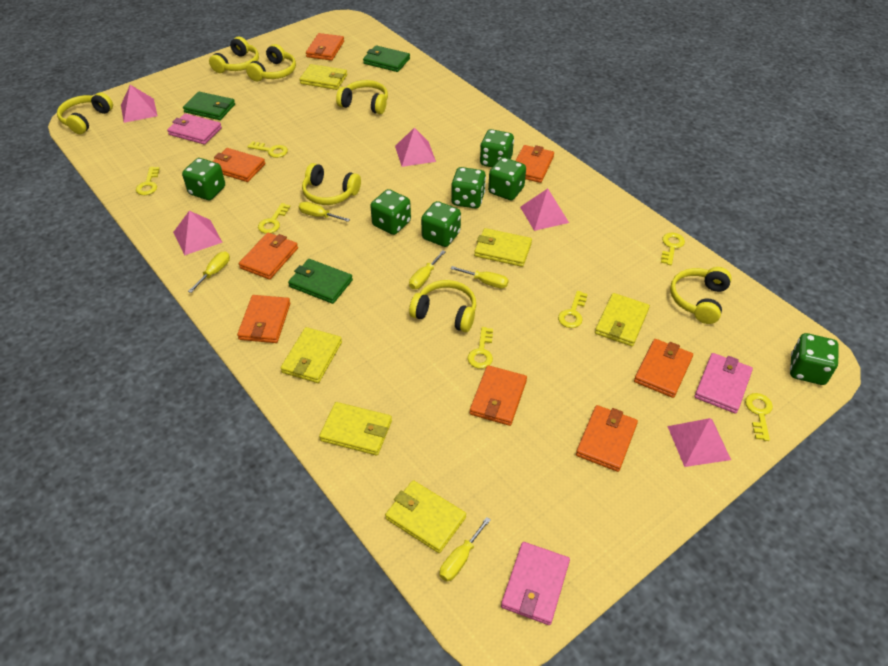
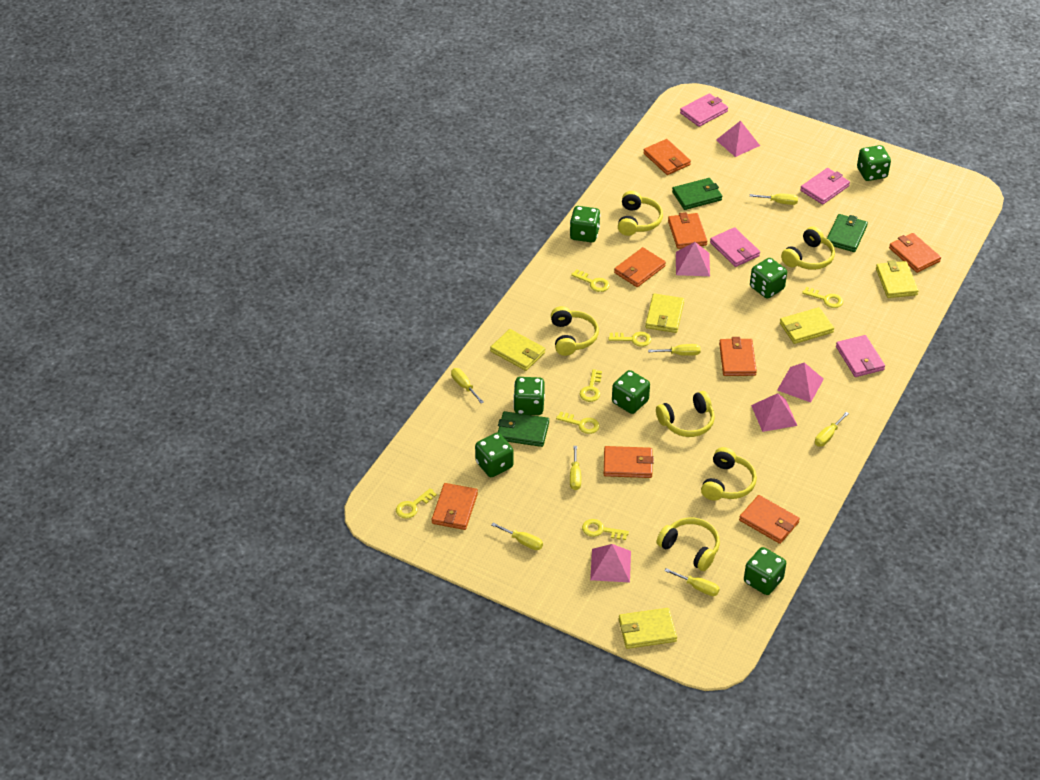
pink wallet: 3 -> 4
yellow headphones: 7 -> 6
yellow screwdriver: 5 -> 7
yellow wallet: 6 -> 5

